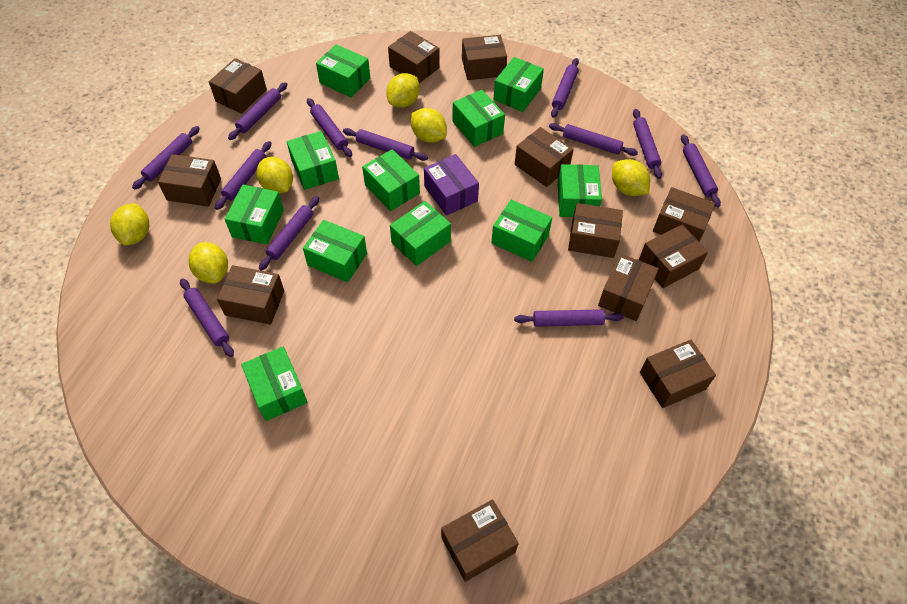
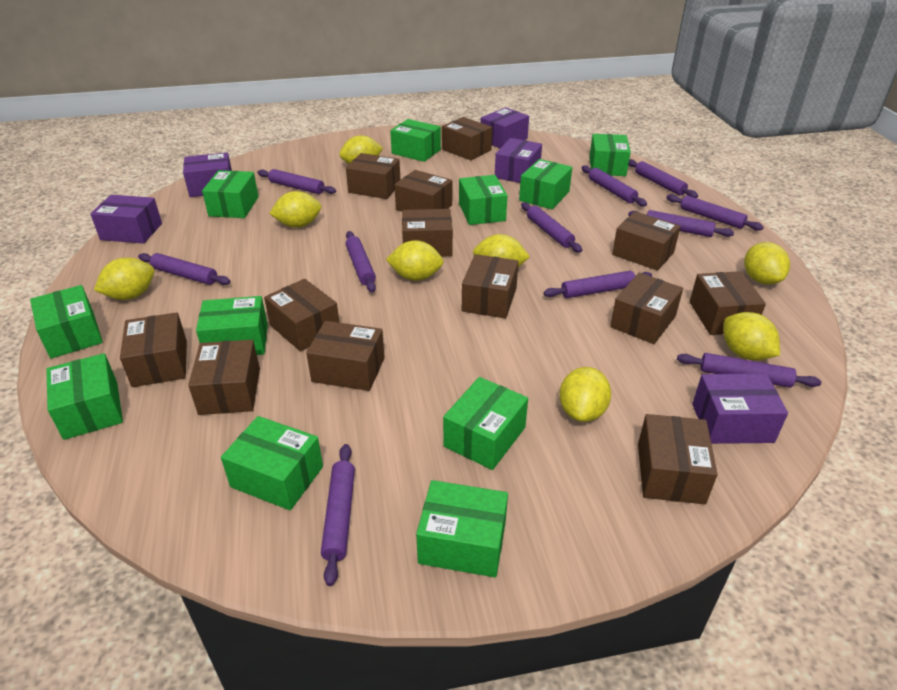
brown box: 12 -> 13
purple box: 1 -> 5
purple rolling pin: 12 -> 11
yellow lemon: 6 -> 8

